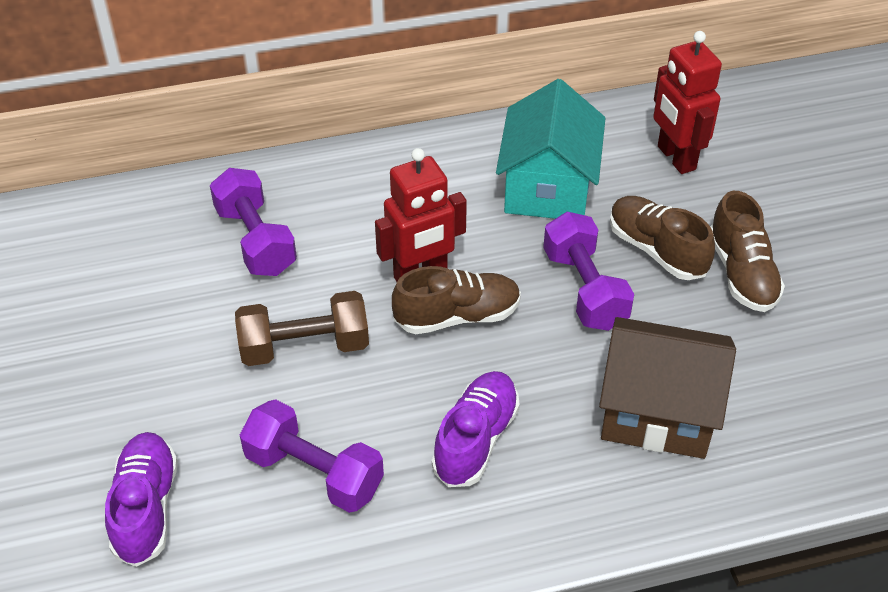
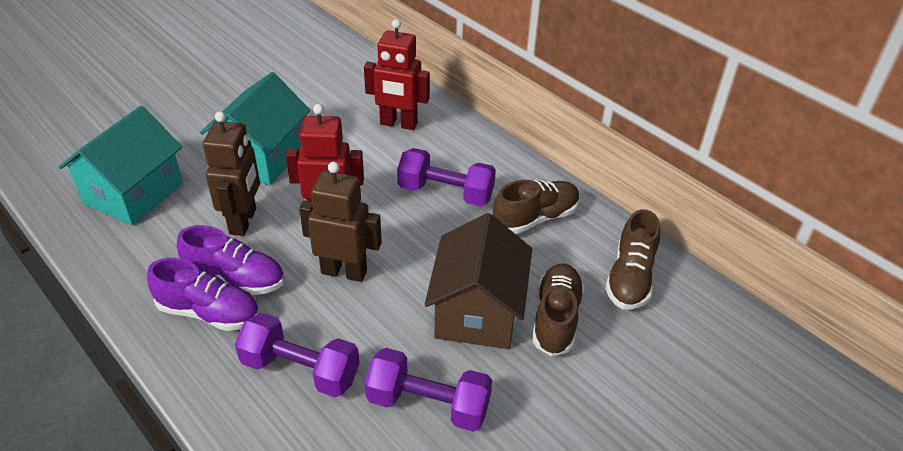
brown dumbbell: 1 -> 0
brown robot: 0 -> 2
turquoise house: 1 -> 2

